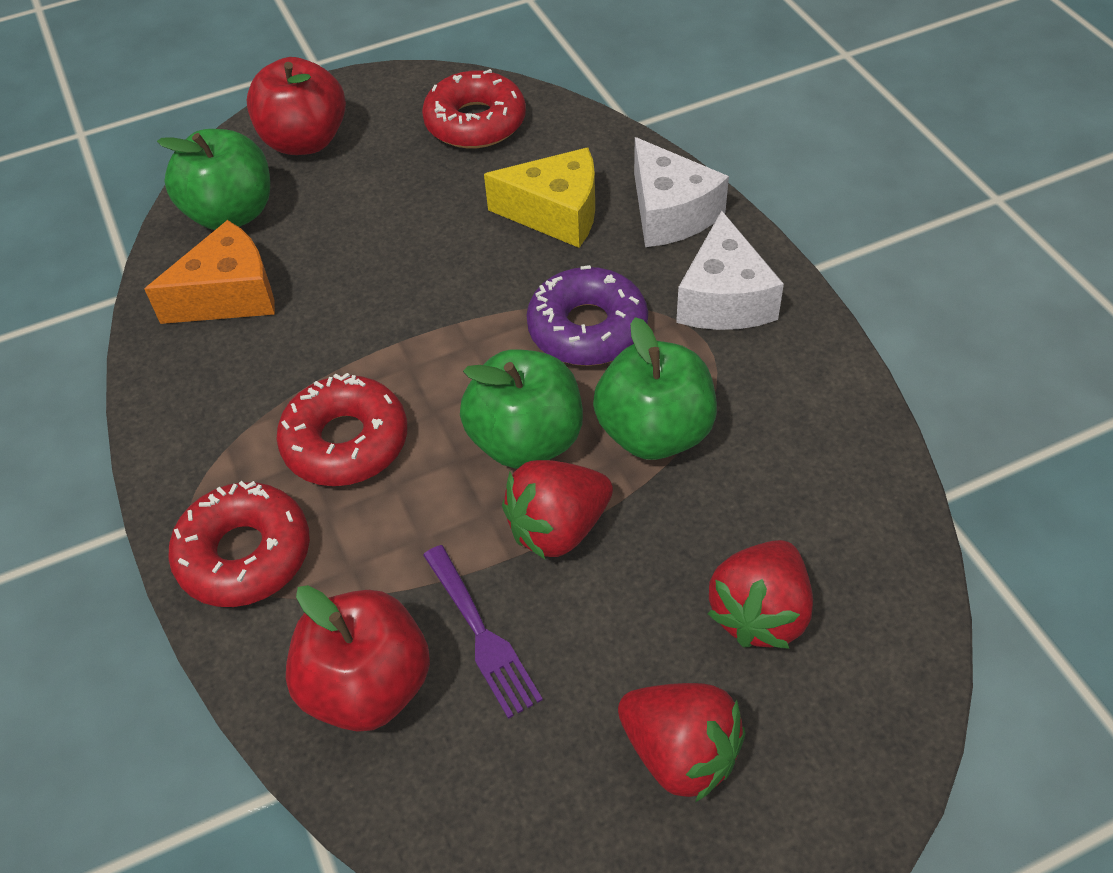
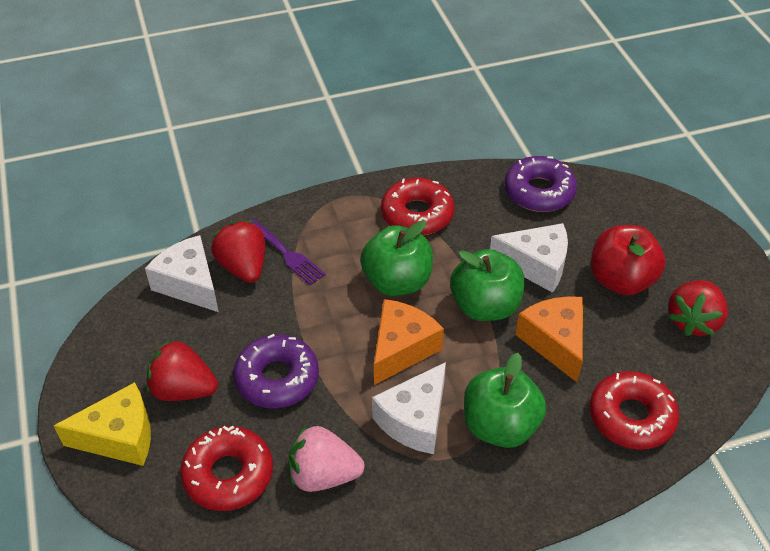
orange cheese: 1 -> 2
pink strawberry: 0 -> 1
purple donut: 1 -> 2
red apple: 2 -> 1
white cheese: 2 -> 3

